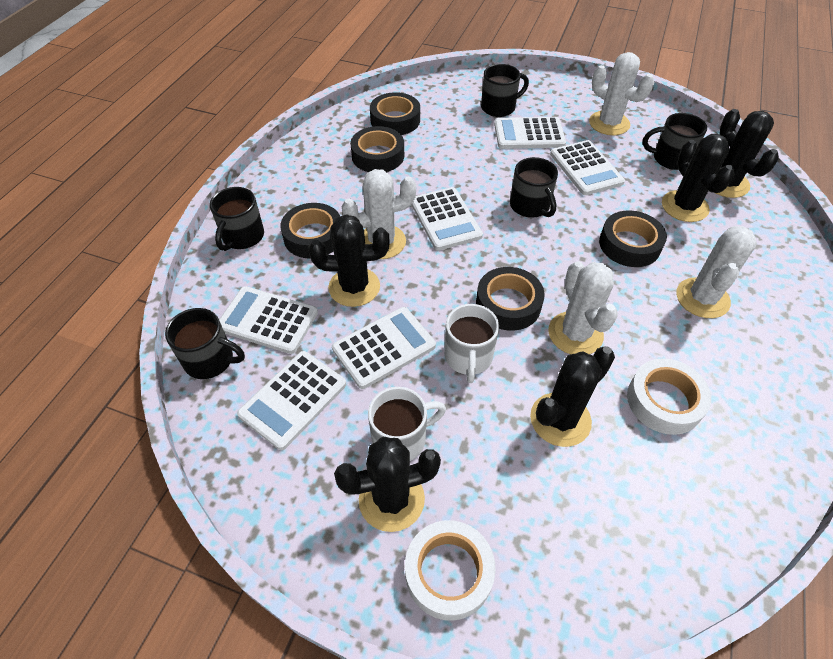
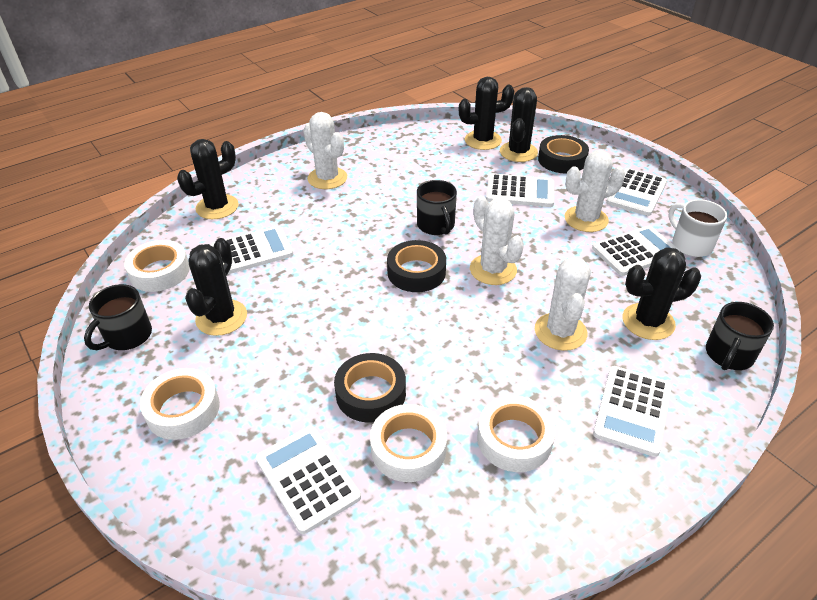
black mug: 5 -> 3
black tape: 5 -> 3
white mug: 2 -> 1
white tape: 2 -> 4

